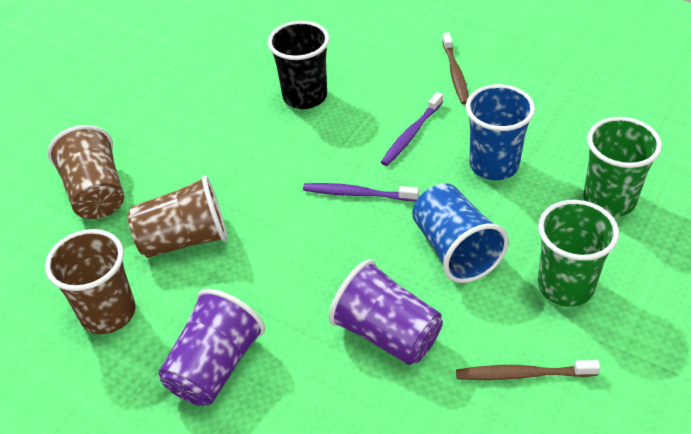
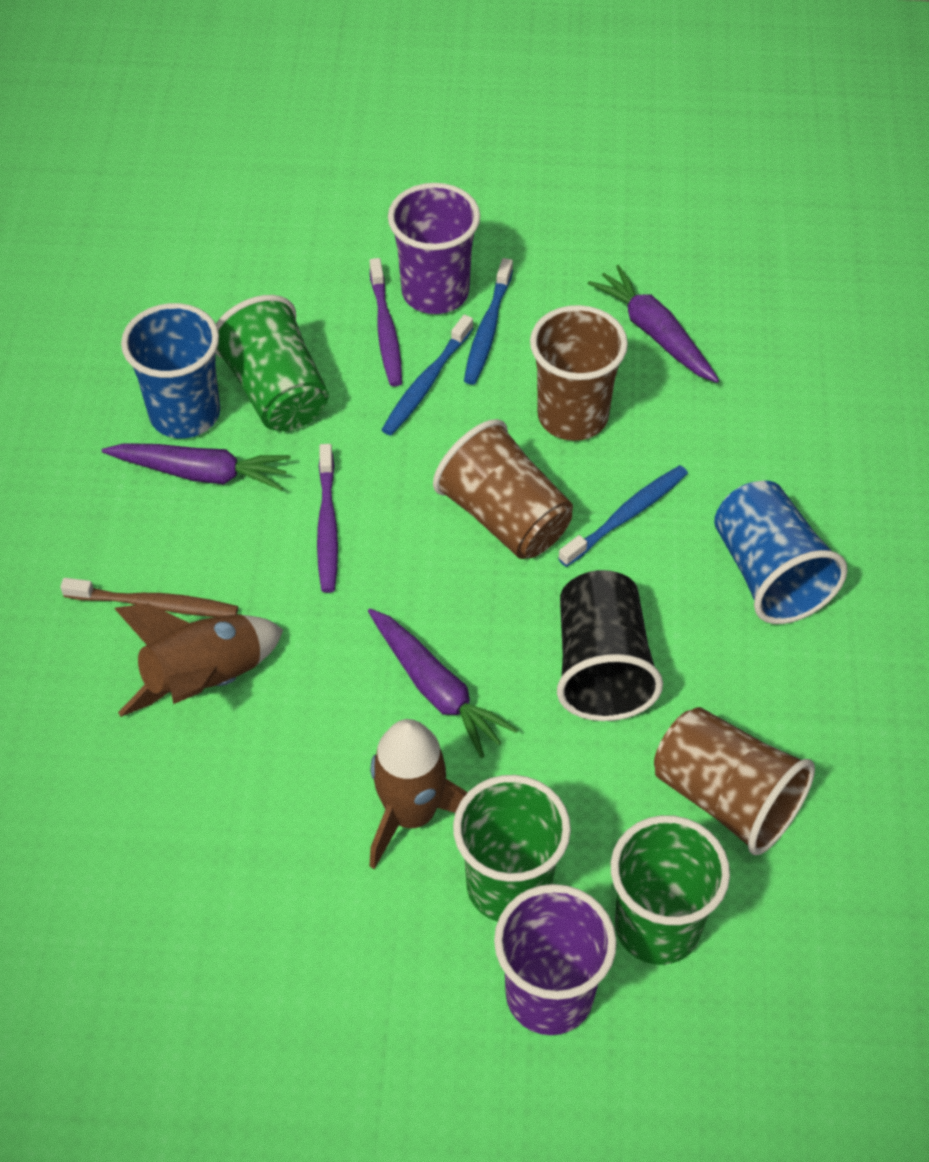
blue toothbrush: 0 -> 3
brown rocket: 0 -> 2
brown toothbrush: 2 -> 1
green cup: 2 -> 3
purple carrot: 0 -> 3

